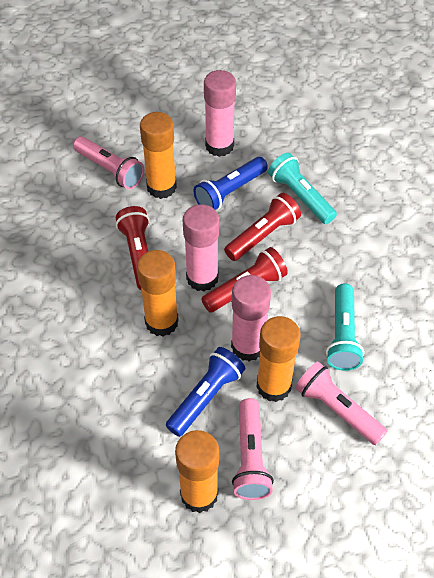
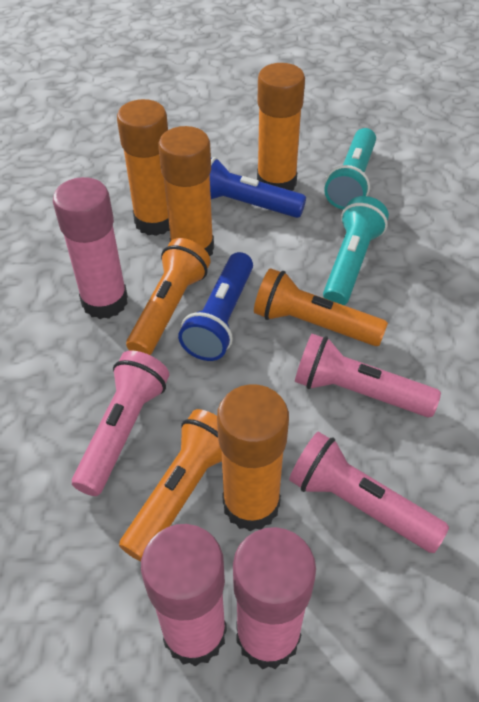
orange flashlight: 0 -> 3
red flashlight: 3 -> 0

